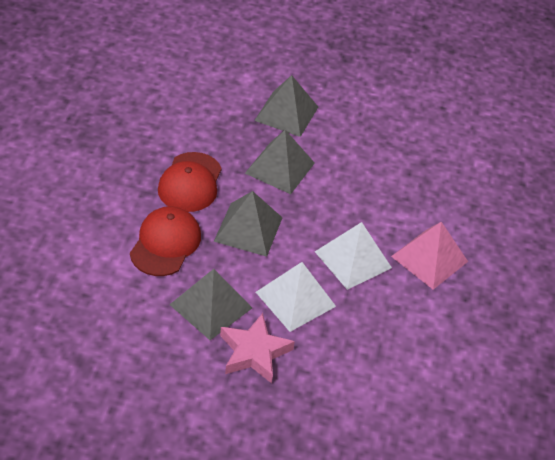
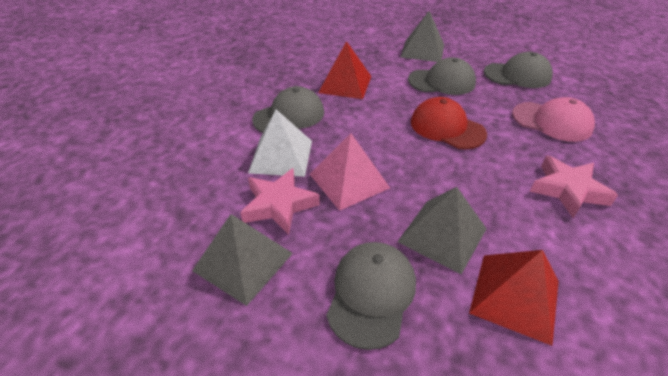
grey cap: 0 -> 4
grey pyramid: 4 -> 3
pink cap: 0 -> 1
pink star: 1 -> 2
red cap: 2 -> 1
red pyramid: 0 -> 2
white pyramid: 2 -> 1

